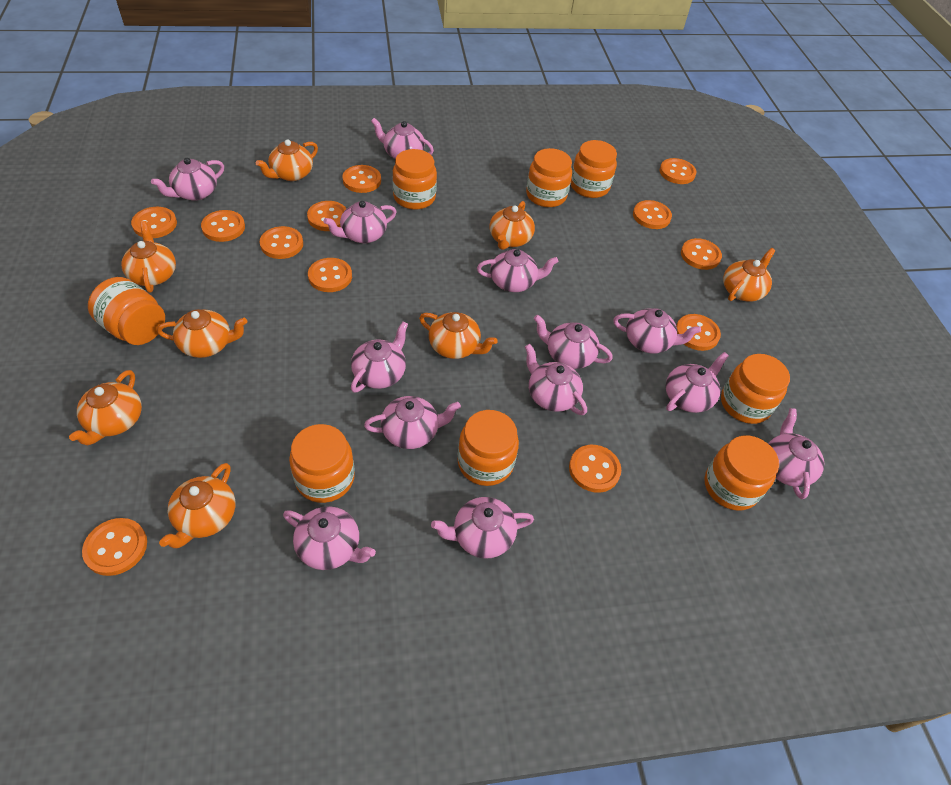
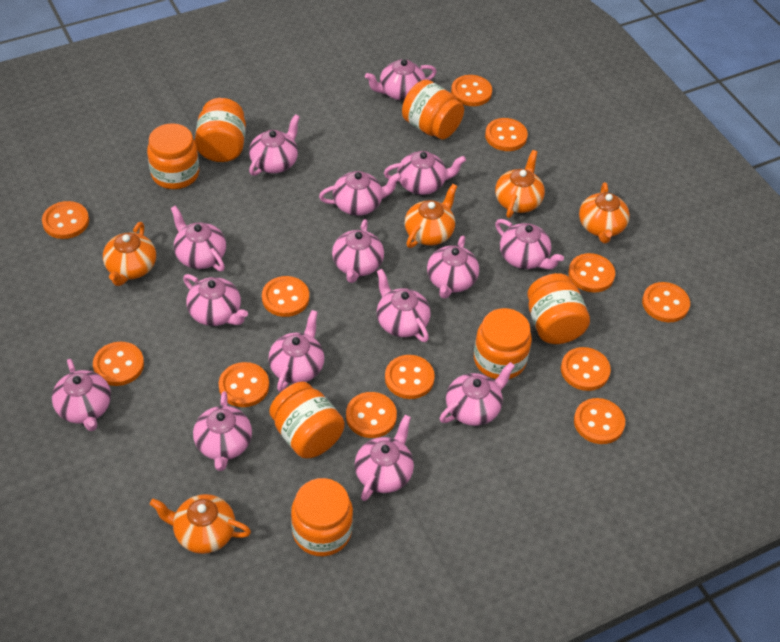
orange jar: 8 -> 7
orange teapot: 8 -> 5
pink teapot: 13 -> 15

